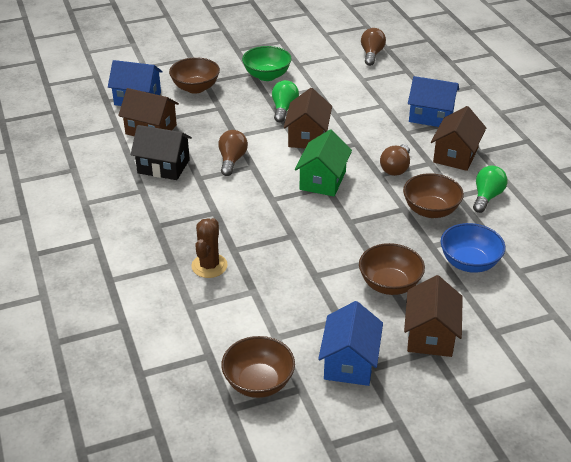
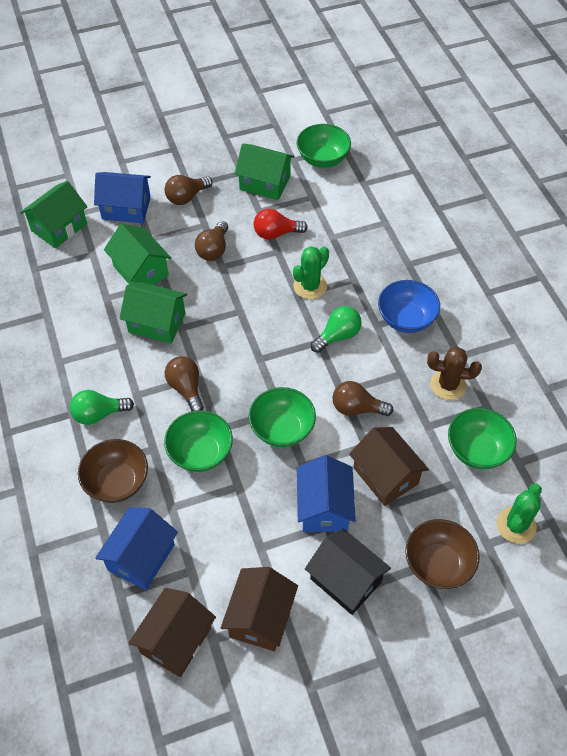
brown bowl: 4 -> 2
brown house: 4 -> 3
brown light bulb: 3 -> 4
green bowl: 1 -> 4
green cactus: 0 -> 2
green house: 1 -> 4
red light bulb: 0 -> 1

